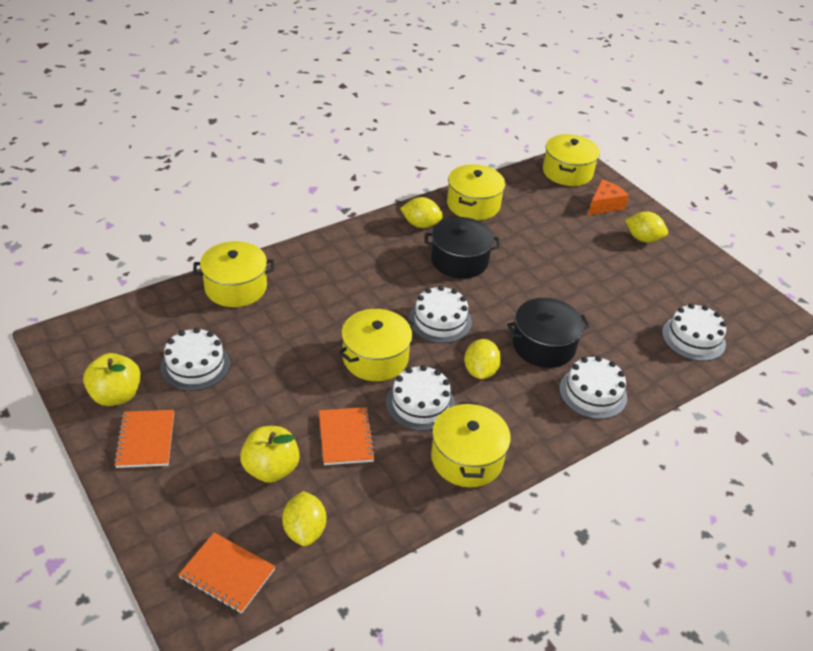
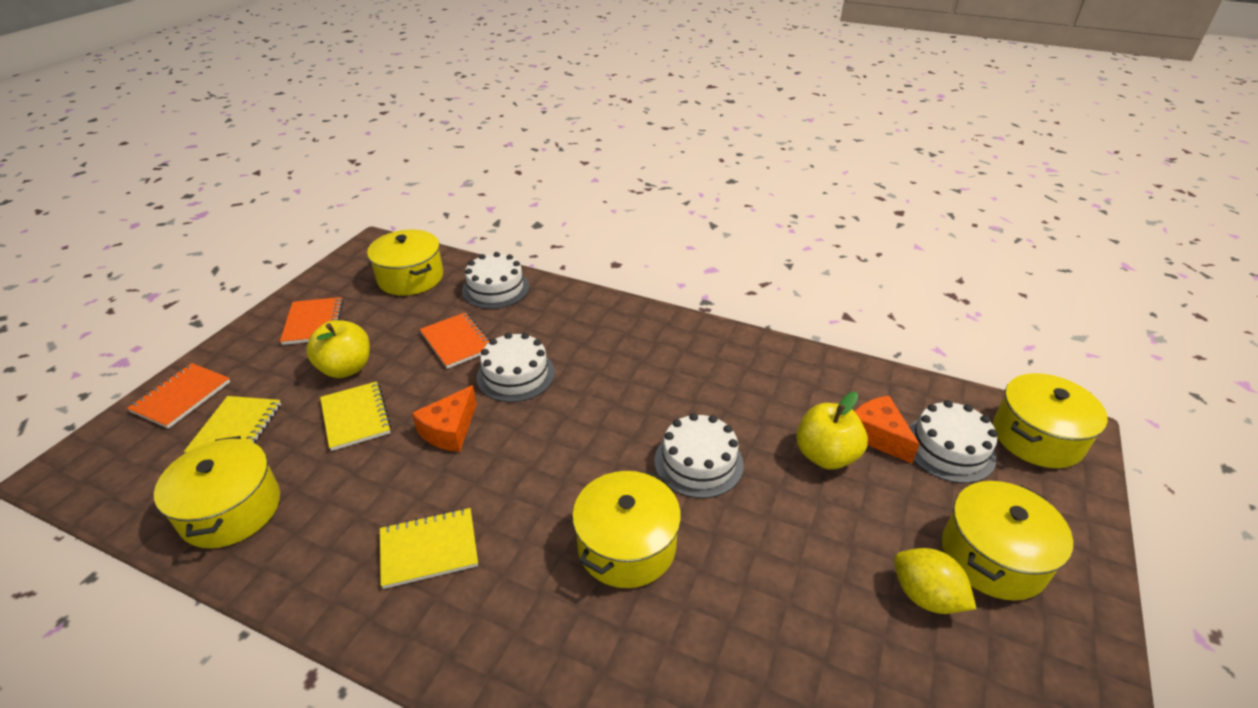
black pot: 2 -> 0
orange cheese: 1 -> 2
white cake: 5 -> 4
yellow lemon: 4 -> 1
yellow notebook: 0 -> 3

